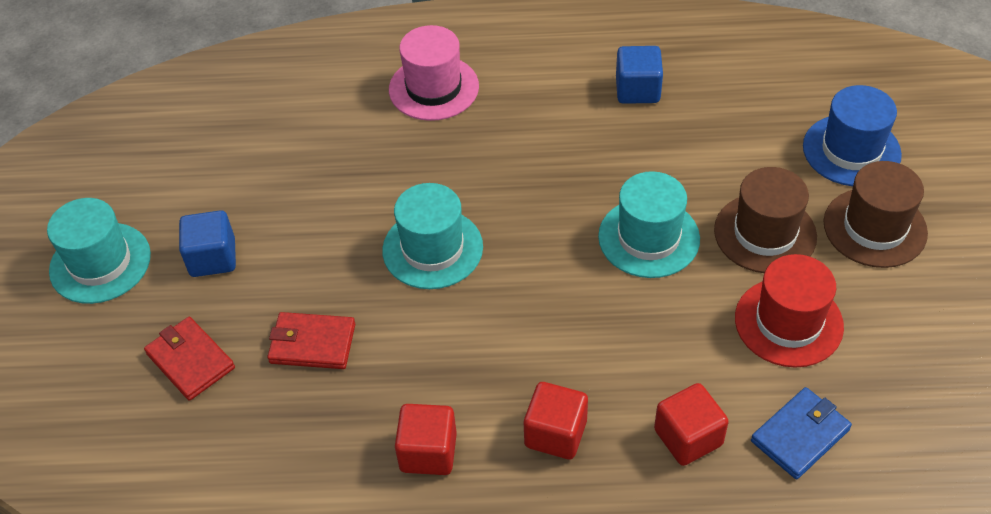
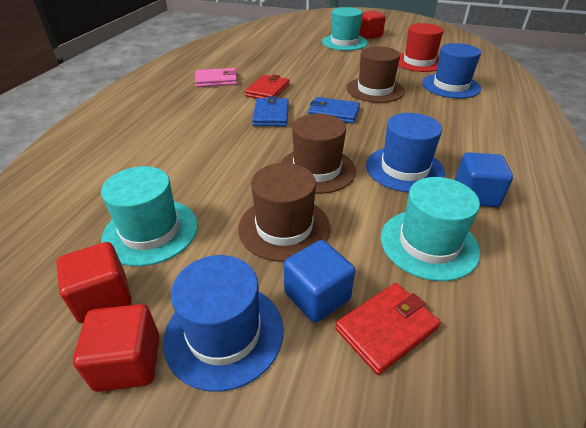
blue hat: 1 -> 3
blue wallet: 1 -> 2
brown hat: 2 -> 3
pink hat: 1 -> 0
pink wallet: 0 -> 1

